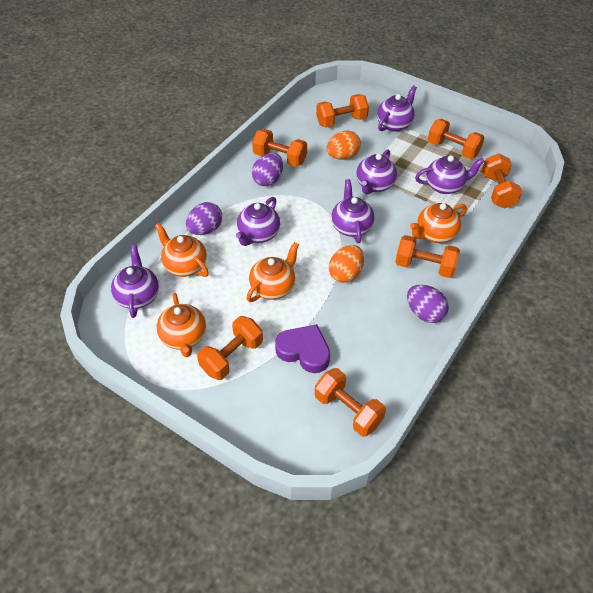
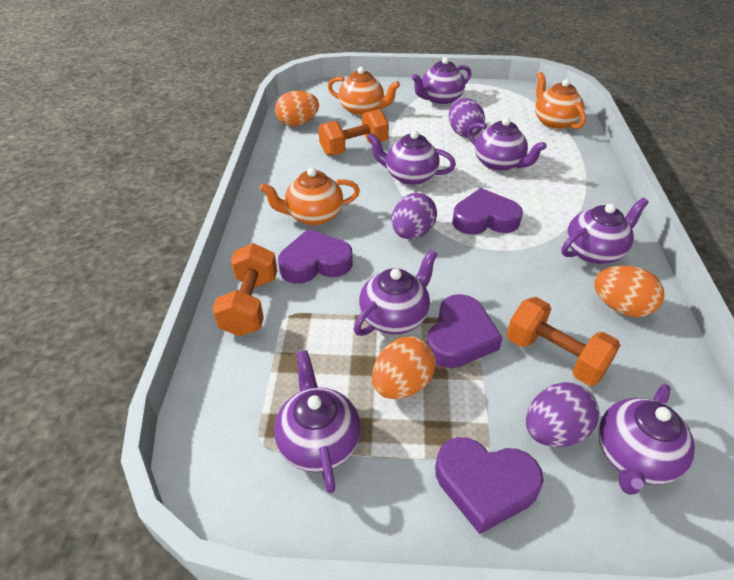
orange dumbbell: 7 -> 3
orange egg: 2 -> 3
orange teapot: 4 -> 3
purple heart: 1 -> 4
purple teapot: 6 -> 7

